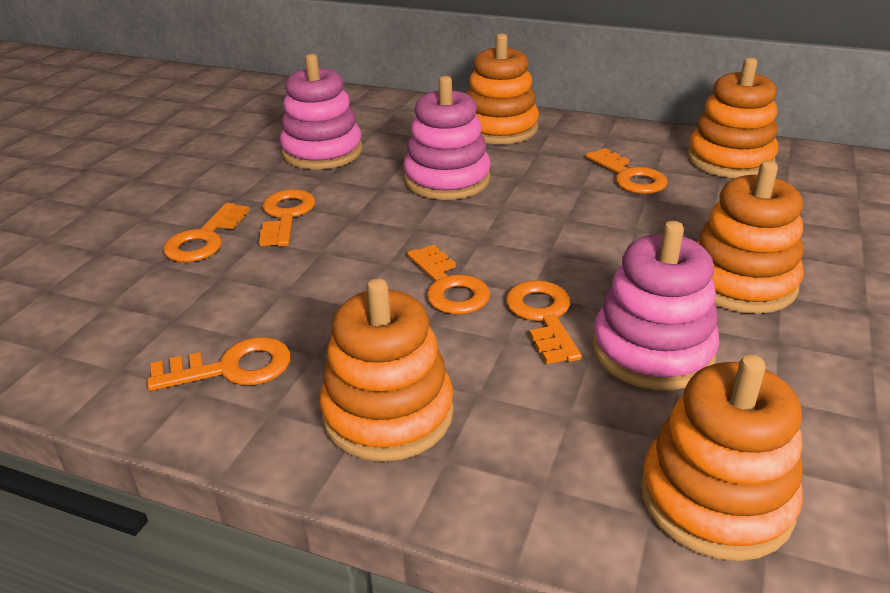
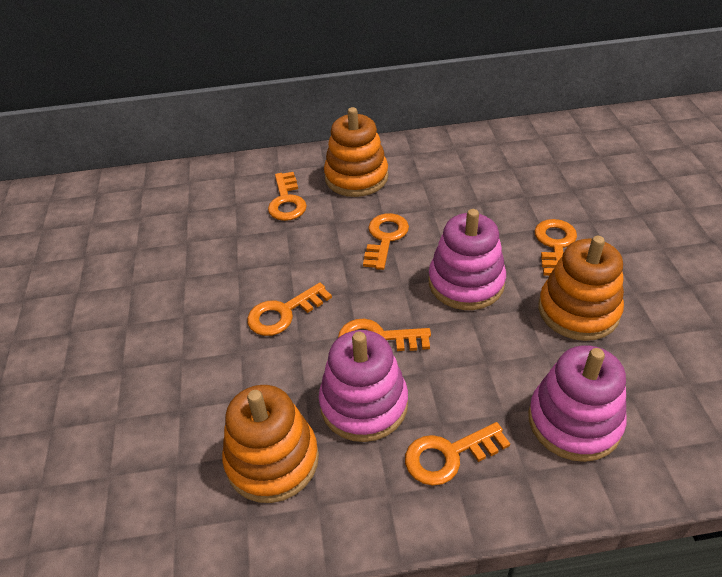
orange stacking toy: 5 -> 3

